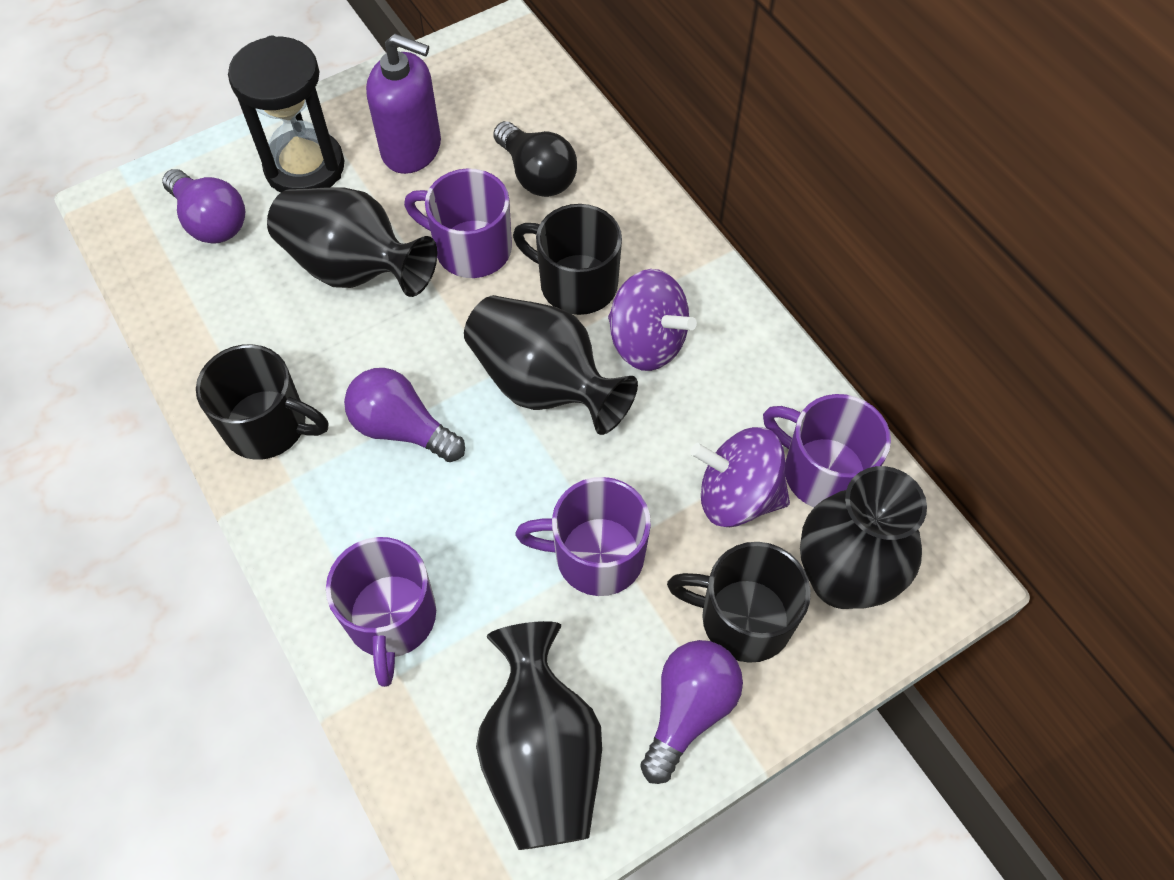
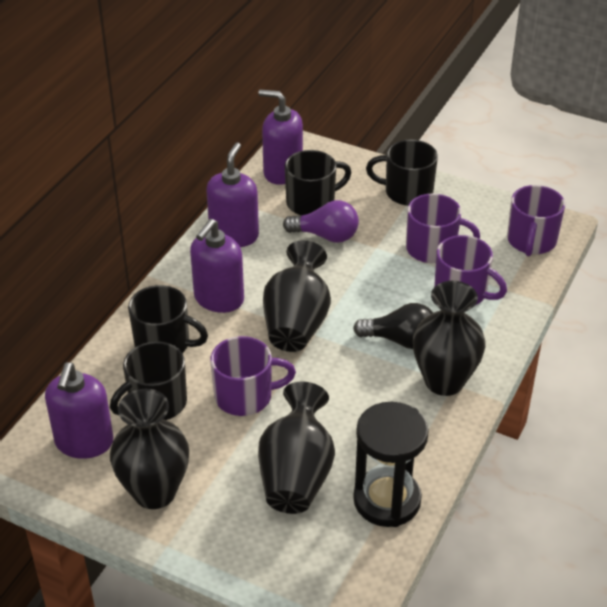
black mug: 3 -> 4
purple light bulb: 3 -> 1
purple soap dispenser: 1 -> 4
purple spinning top: 2 -> 0

